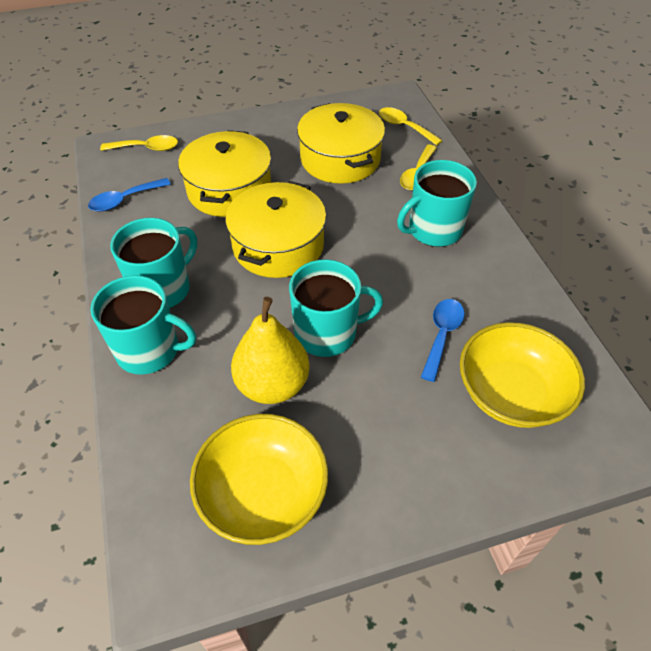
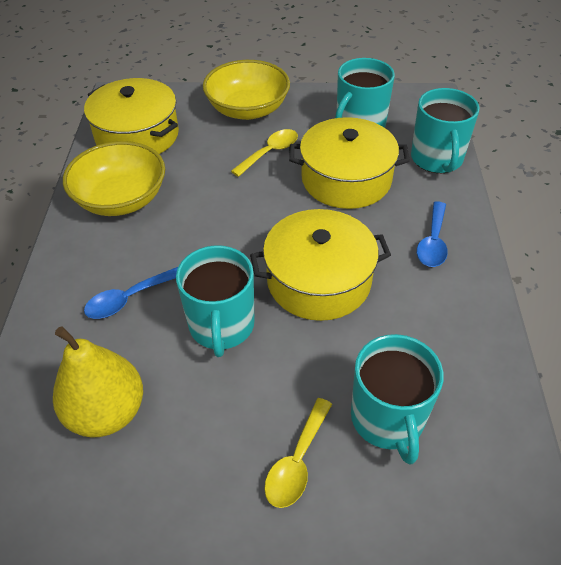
yellow spoon: 3 -> 2

